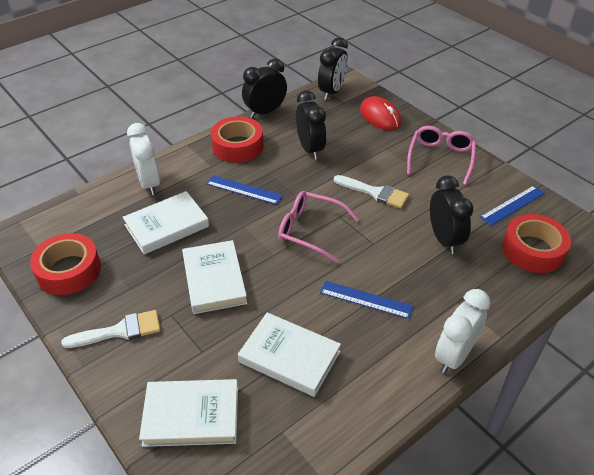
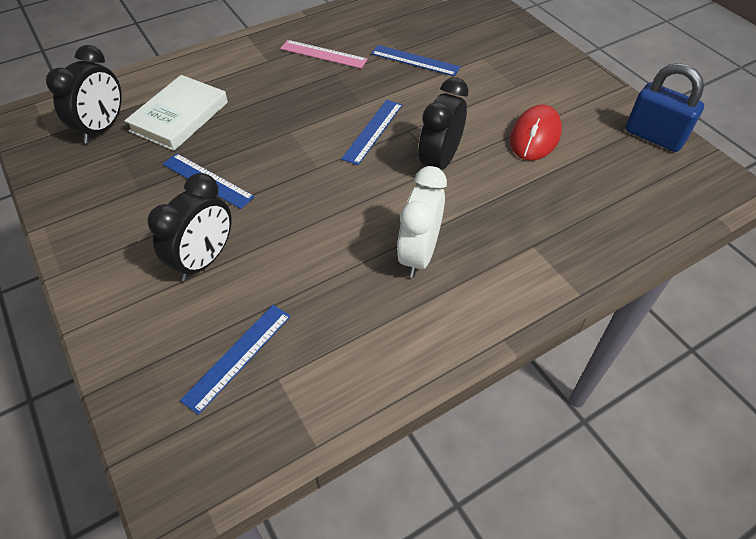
black clock: 4 -> 3
blue padlock: 0 -> 1
blue ruler: 3 -> 4
pink glasses: 2 -> 0
pink ruler: 0 -> 1
red tape: 3 -> 0
white book: 4 -> 1
white brush: 2 -> 0
white clock: 2 -> 1

